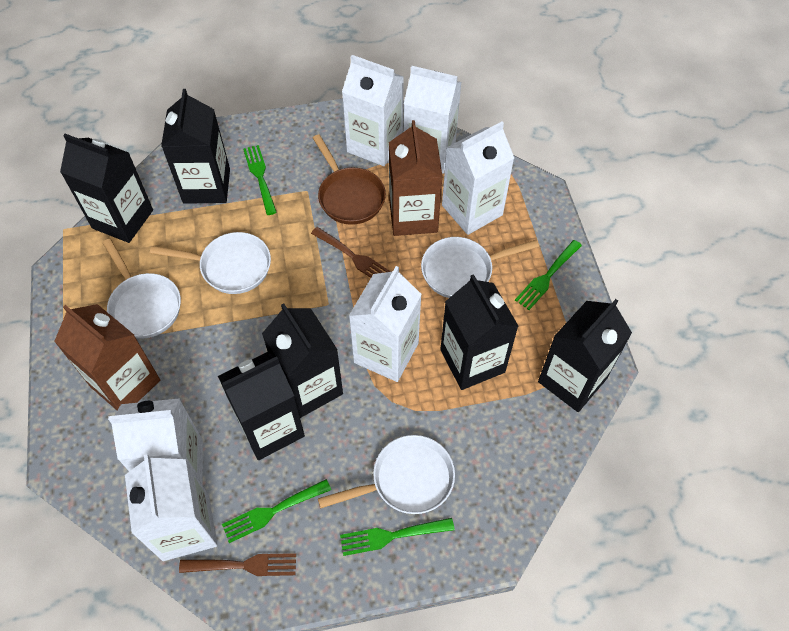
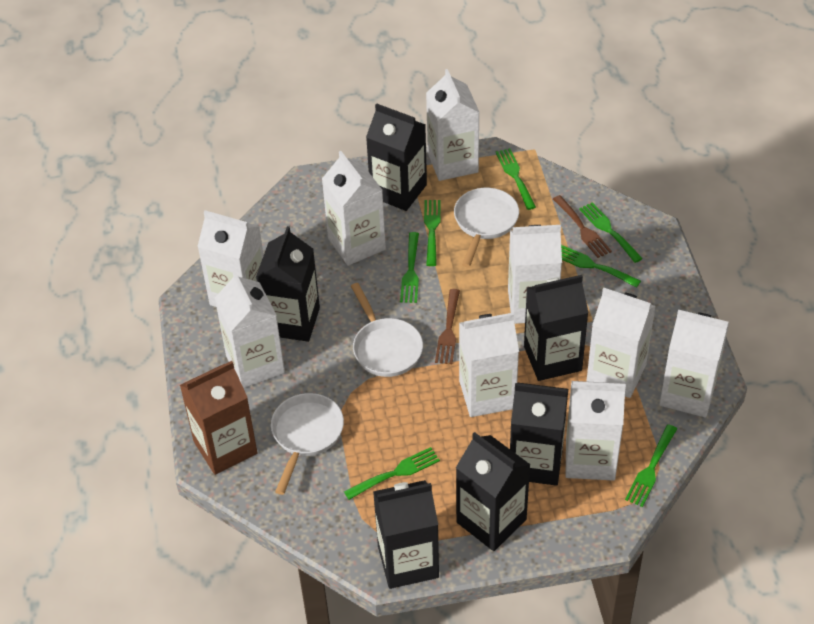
brown carton: 2 -> 1
brown pan: 1 -> 0
green fork: 4 -> 7
white carton: 6 -> 9
white pan: 4 -> 3

